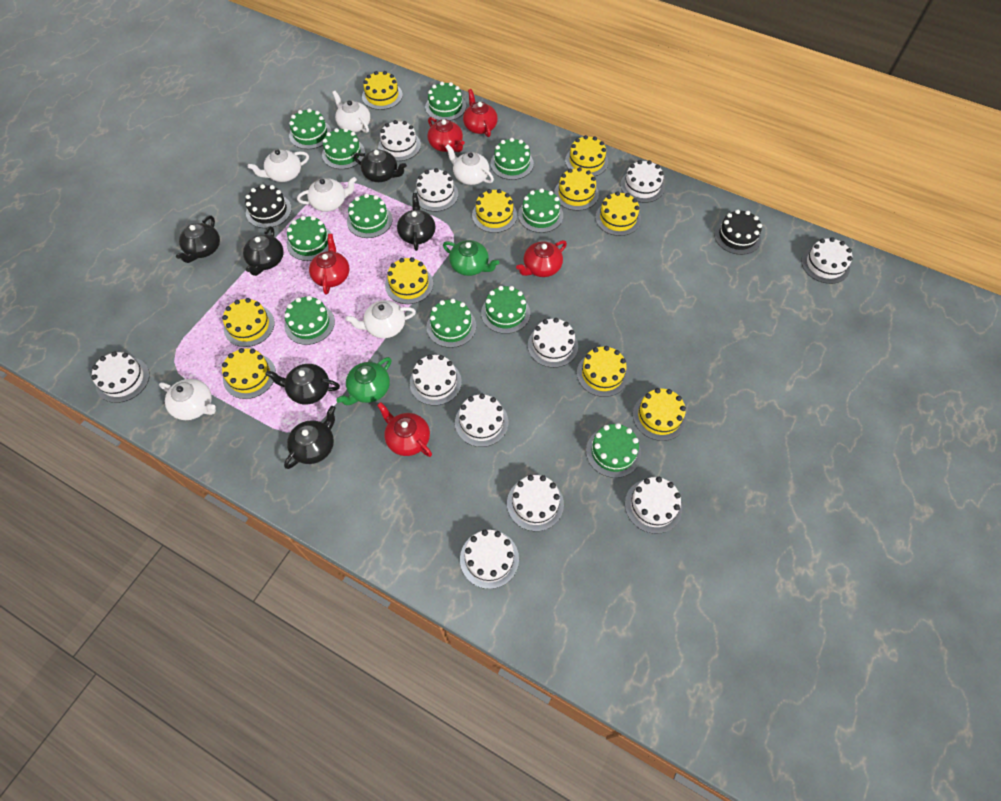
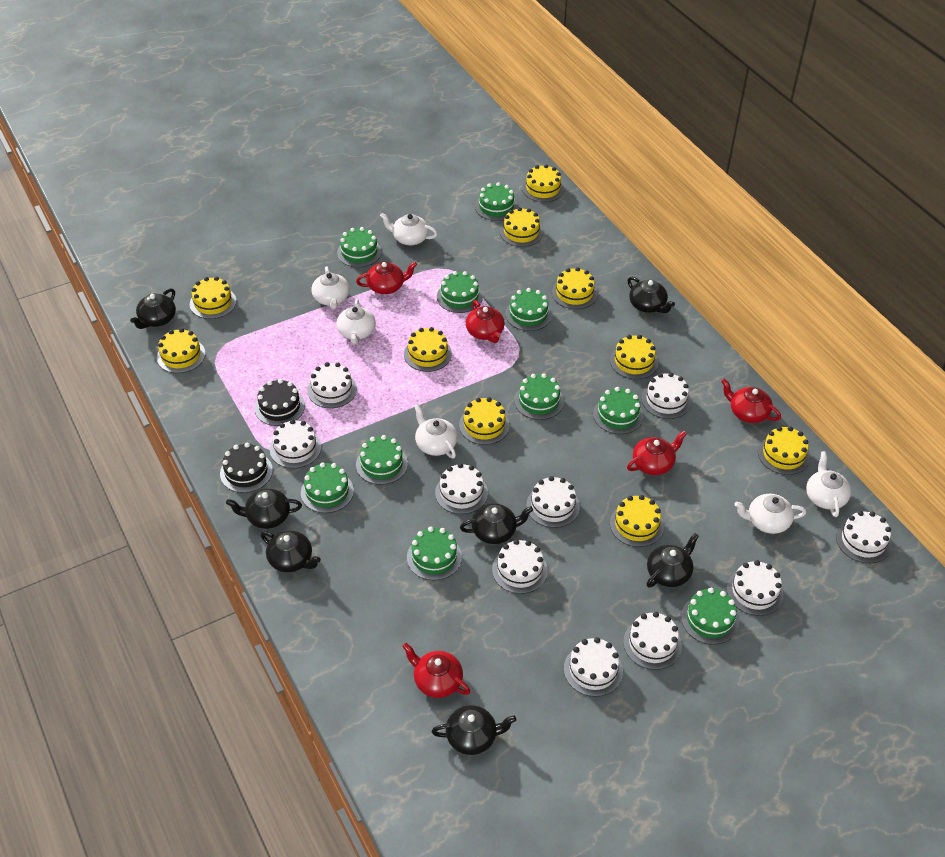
black teapot: 6 -> 7
green cake: 11 -> 10
green teapot: 2 -> 0
white cake: 11 -> 10

